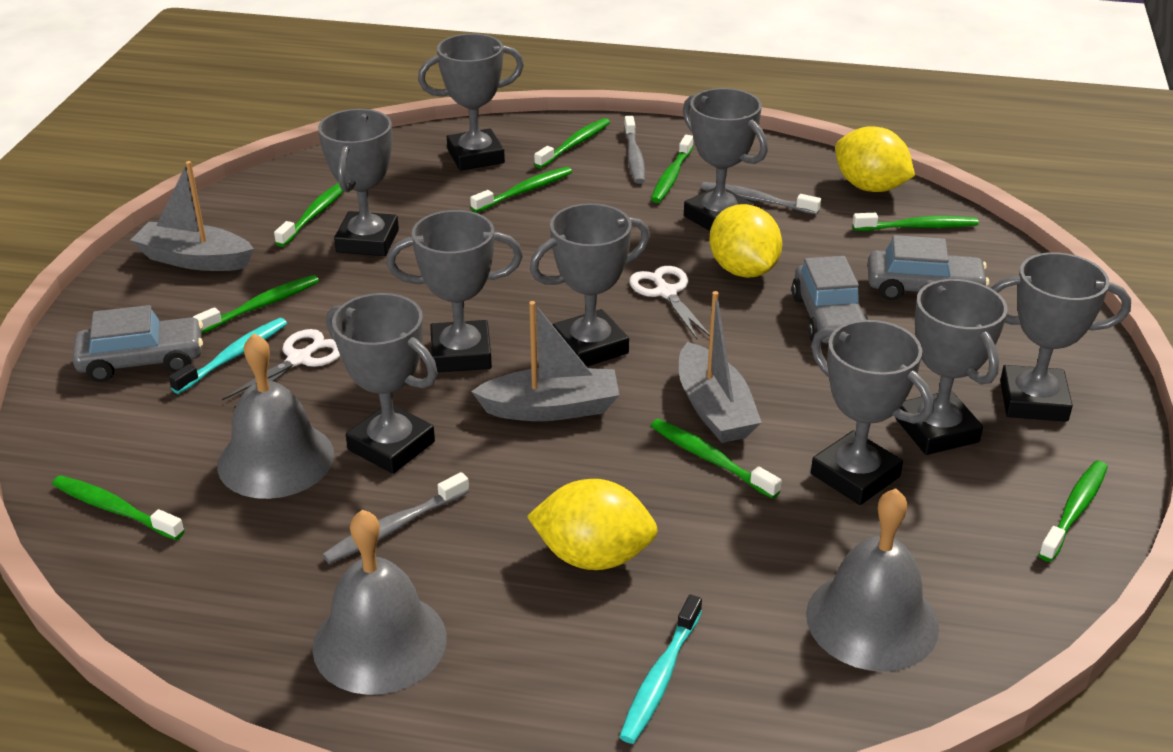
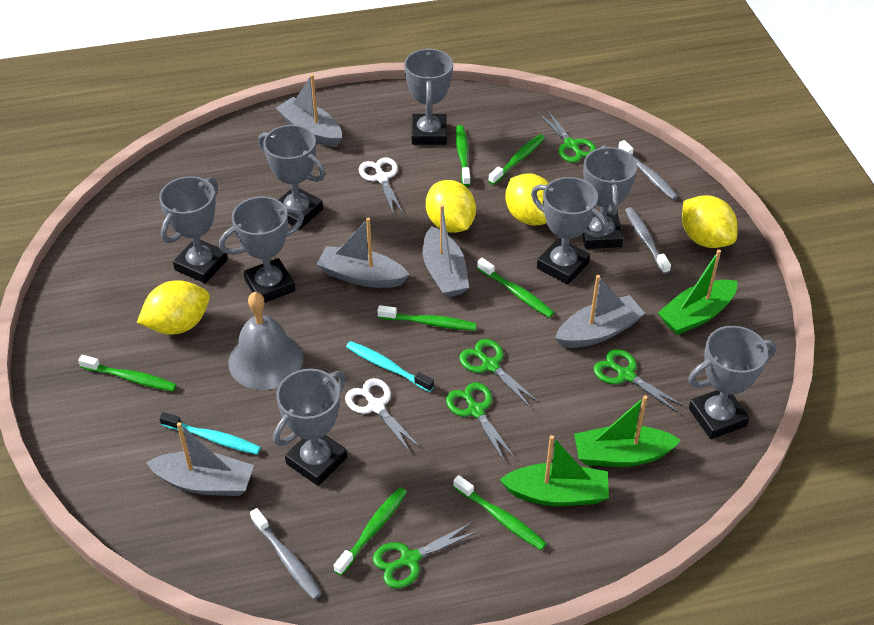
green boat: 0 -> 3
green scissors: 0 -> 5
green toothbrush: 9 -> 7
grey bell: 3 -> 1
grey boat: 3 -> 5
grey car: 3 -> 0
grey trophy: 9 -> 8
yellow lemon: 3 -> 4

